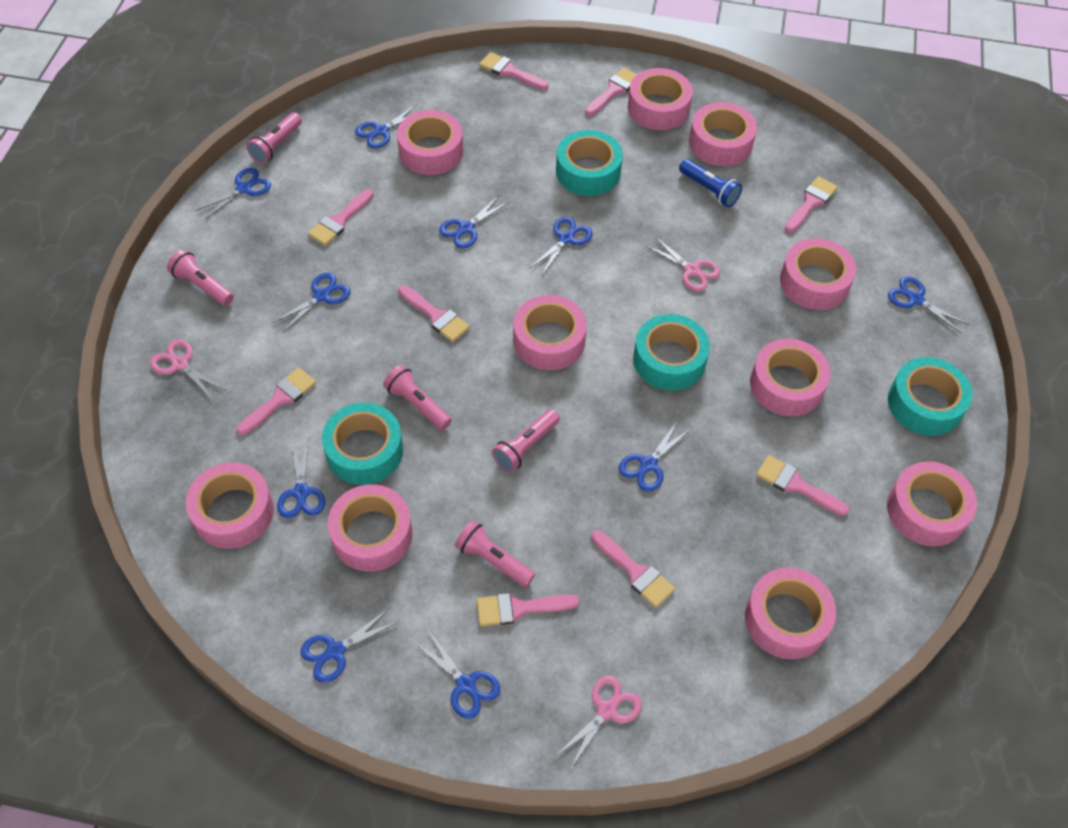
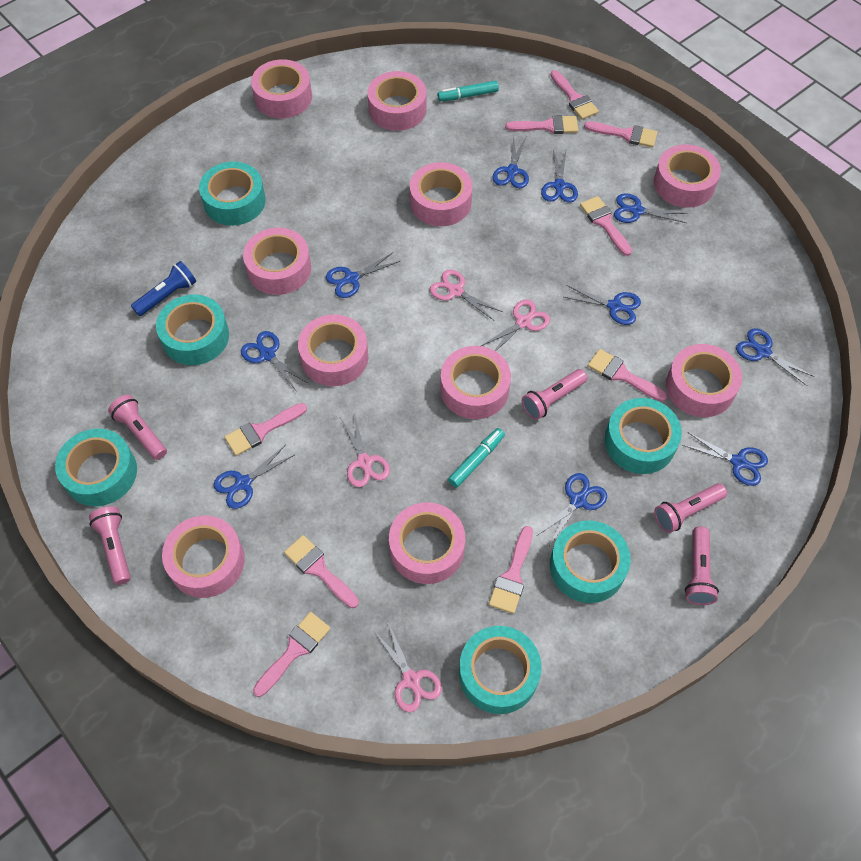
pink scissors: 3 -> 4
turquoise marker: 0 -> 2
turquoise tape: 4 -> 6

